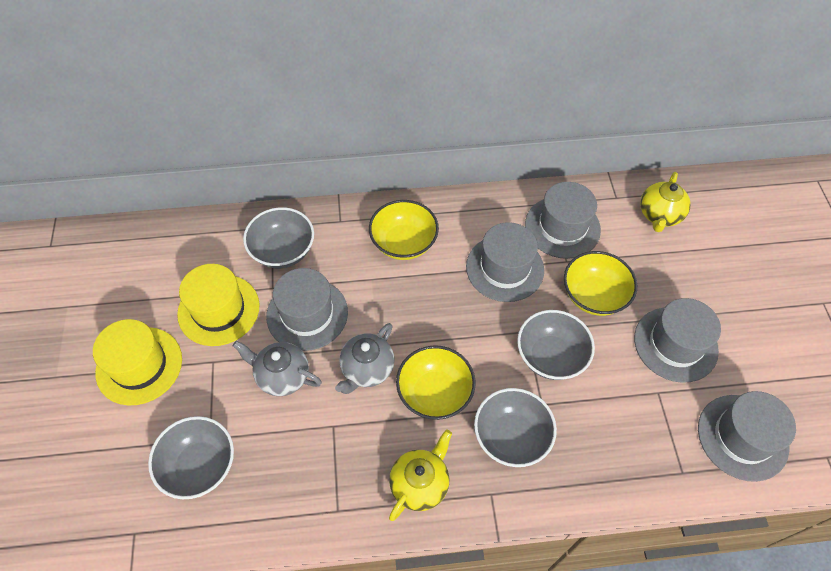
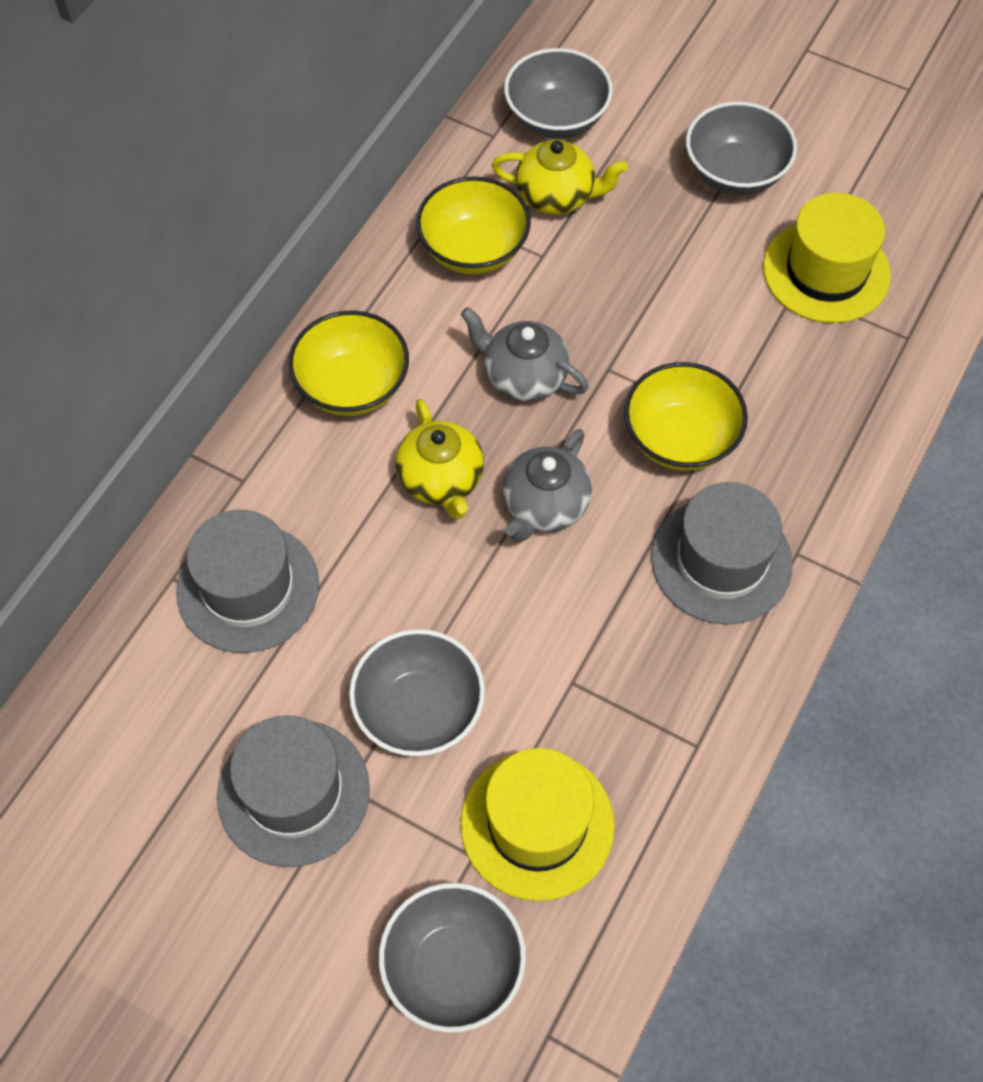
grey hat: 5 -> 3

